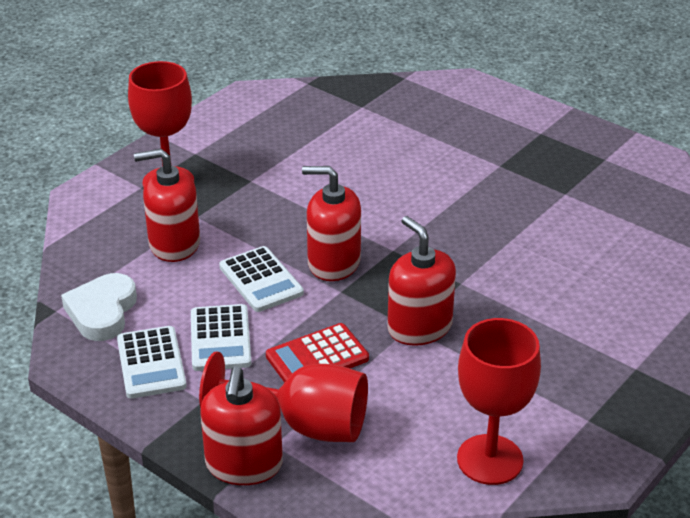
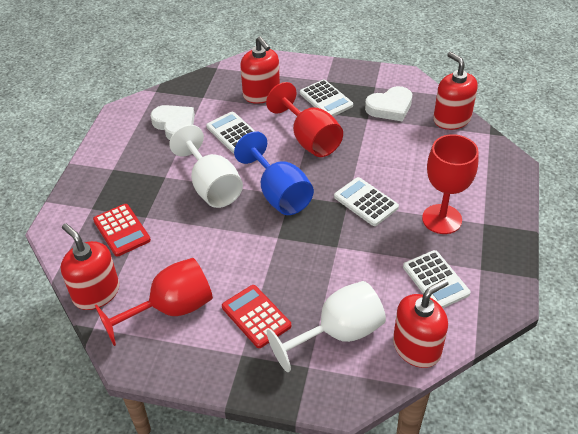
blue goblet: 0 -> 1
red calculator: 1 -> 2
white calculator: 3 -> 4
white goblet: 0 -> 2
white heart: 1 -> 2

